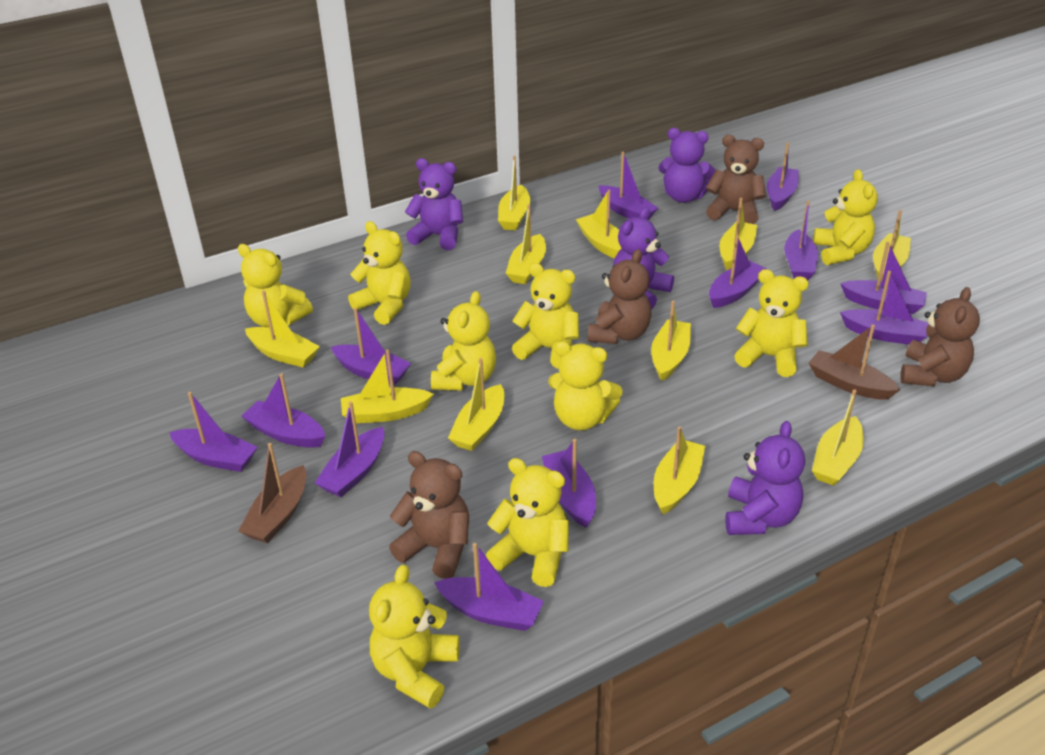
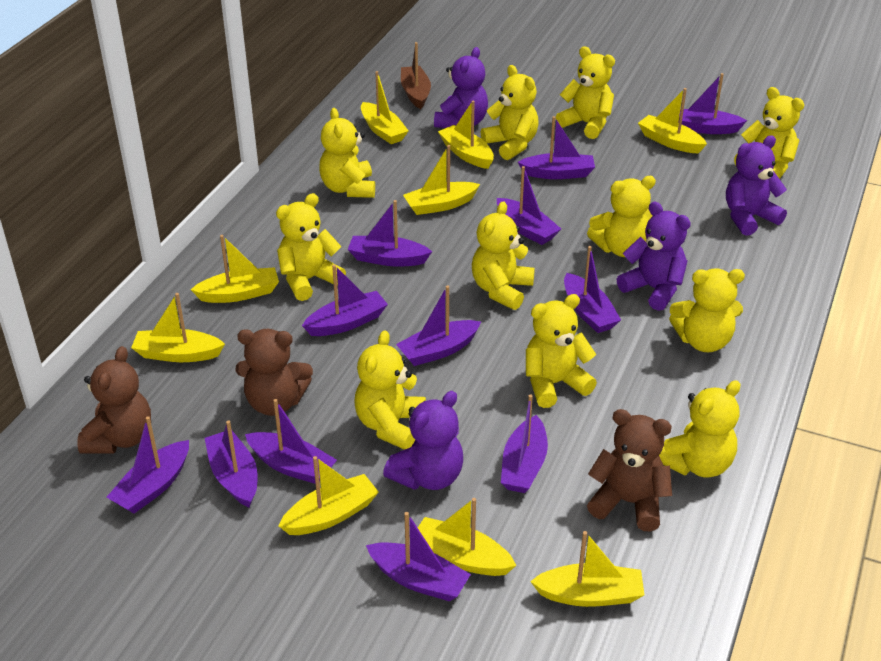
brown boat: 2 -> 1
brown teddy bear: 4 -> 3
yellow boat: 11 -> 9
yellow teddy bear: 9 -> 11

